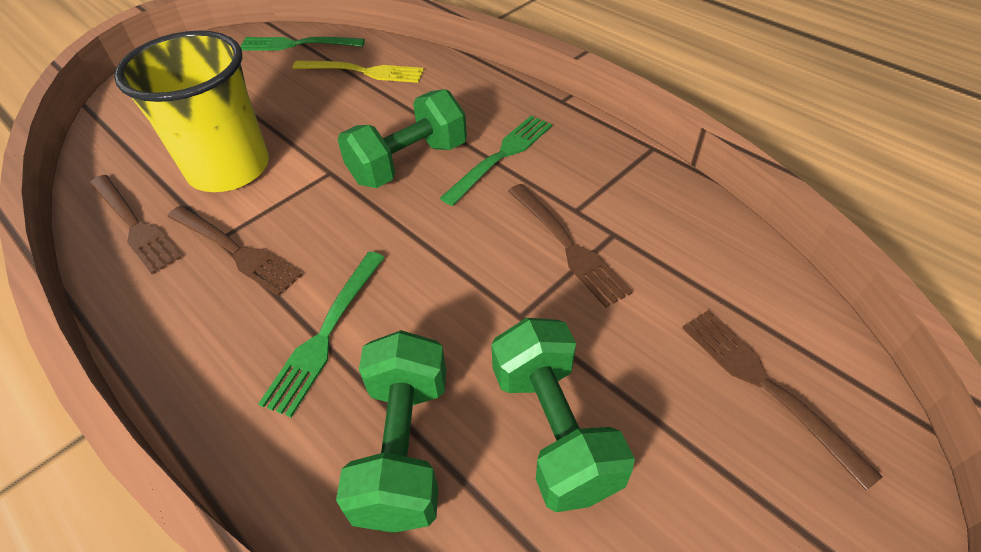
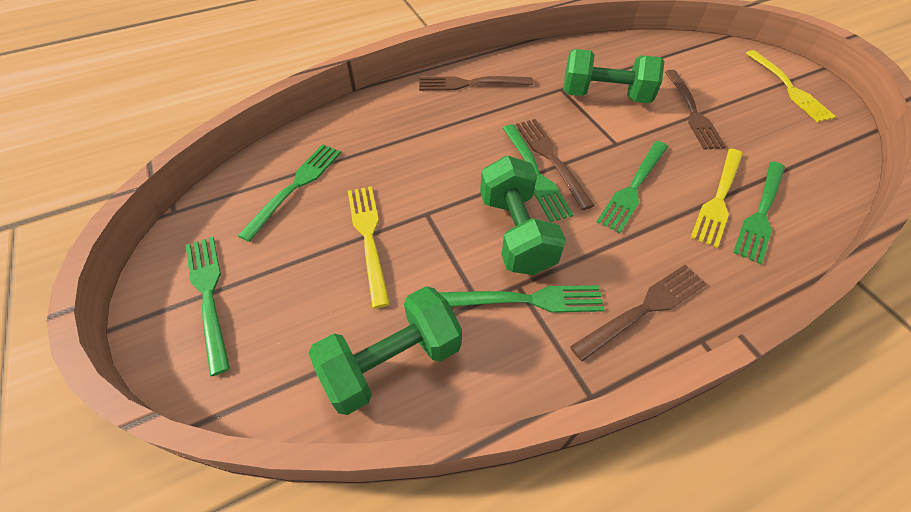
green fork: 3 -> 6
yellow cup: 1 -> 0
yellow fork: 1 -> 3

